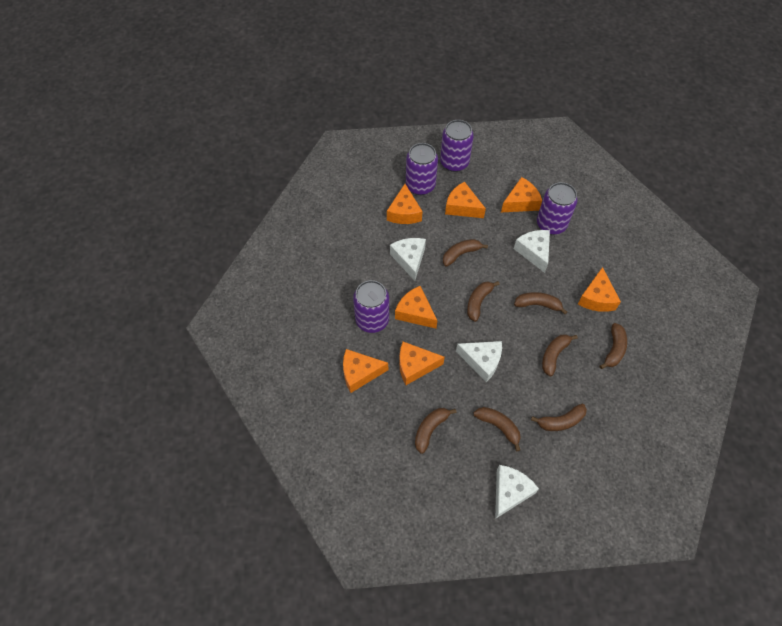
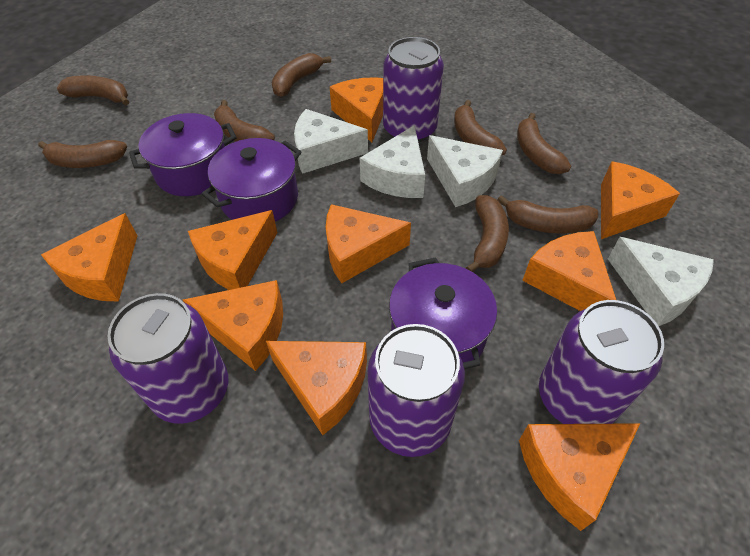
orange cheese: 7 -> 9
purple pot: 0 -> 3

